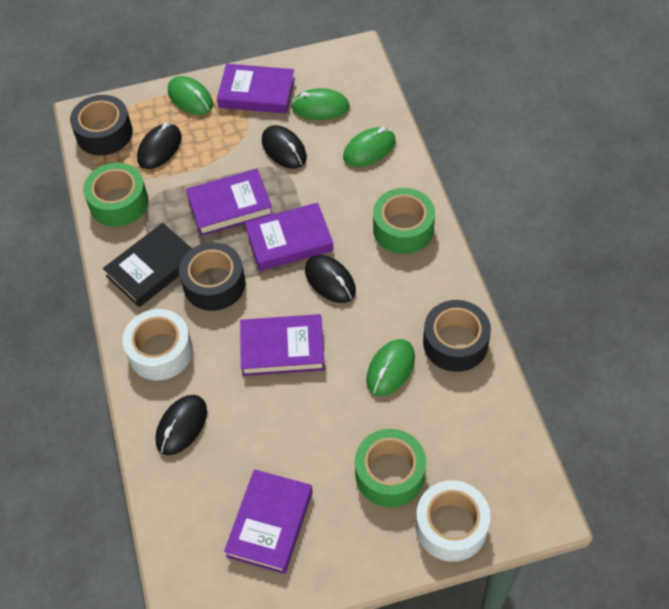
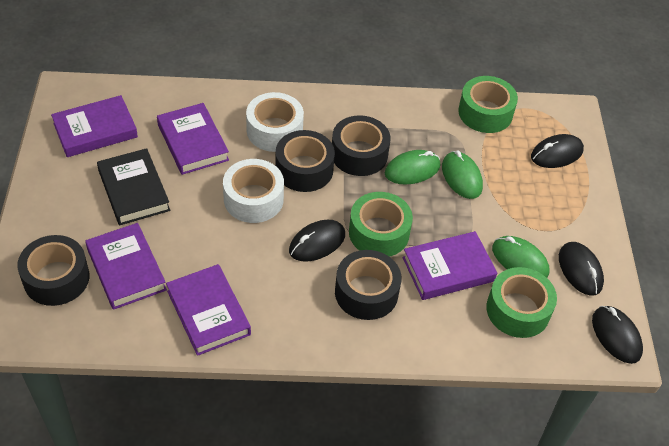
black tape: 3 -> 4
green mouse: 4 -> 3

